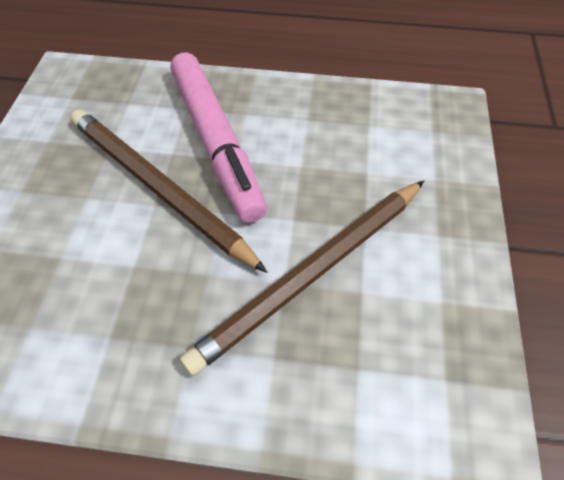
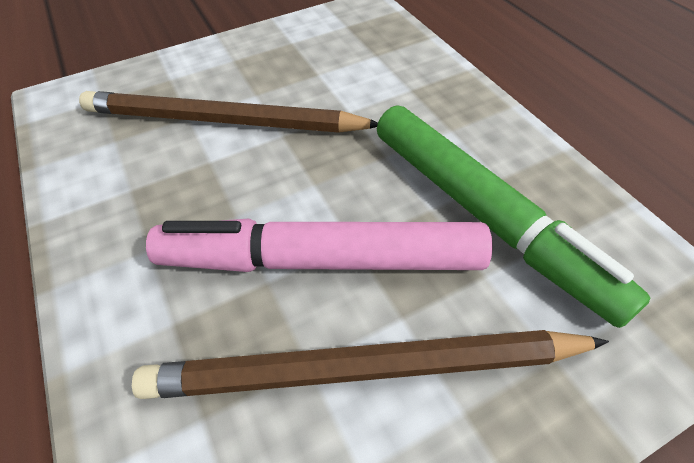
green marker: 0 -> 1

